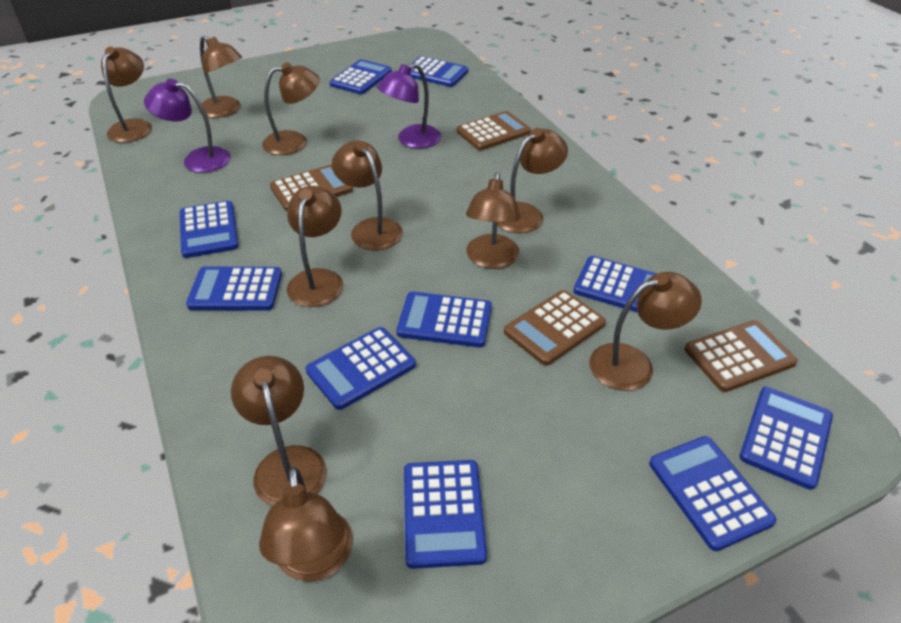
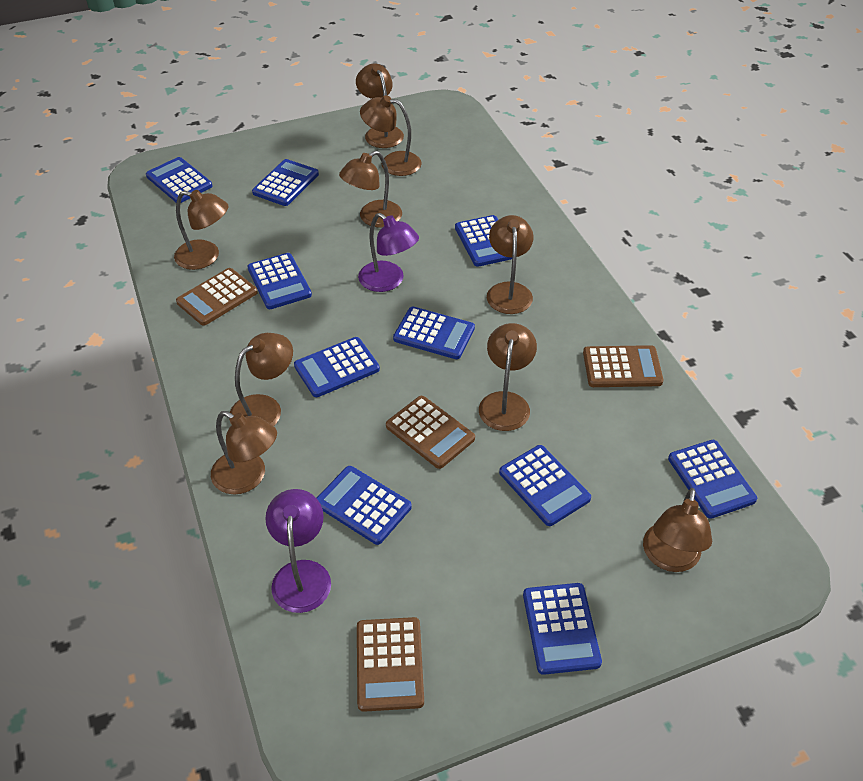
brown lamp: 10 -> 9

